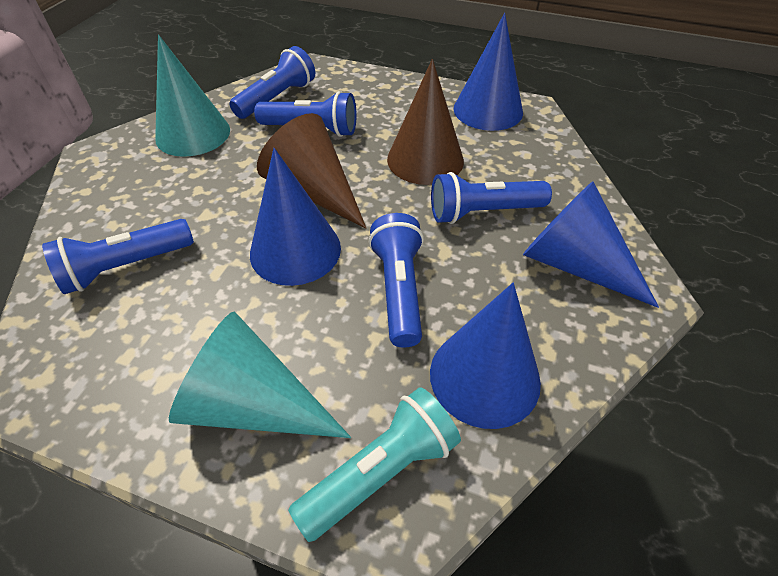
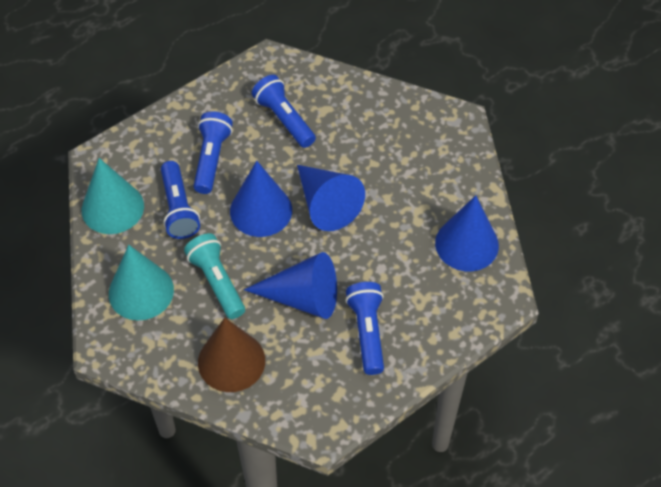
blue flashlight: 5 -> 4
brown cone: 2 -> 1

